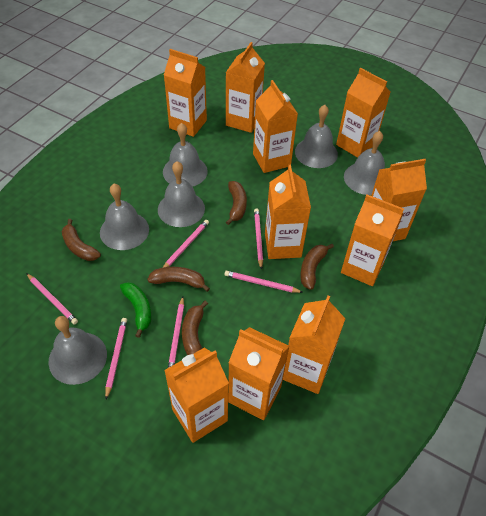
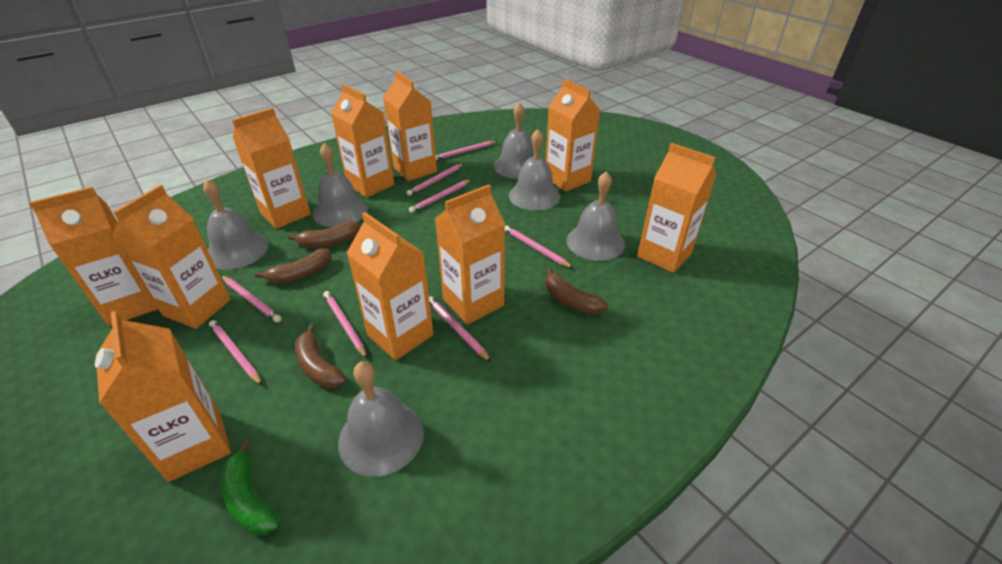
brown banana: 5 -> 4
pink pencil: 6 -> 8

